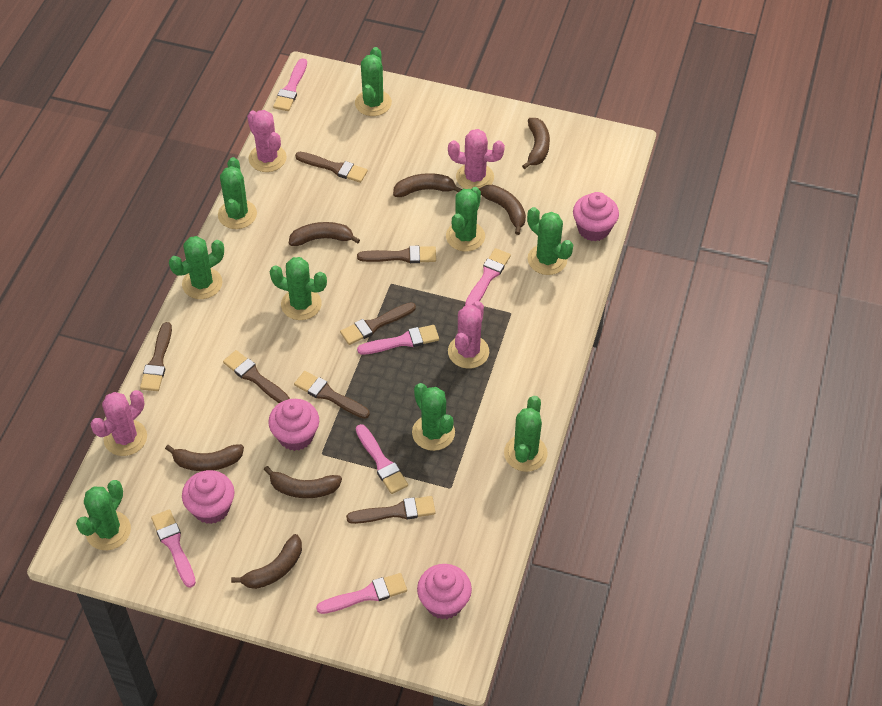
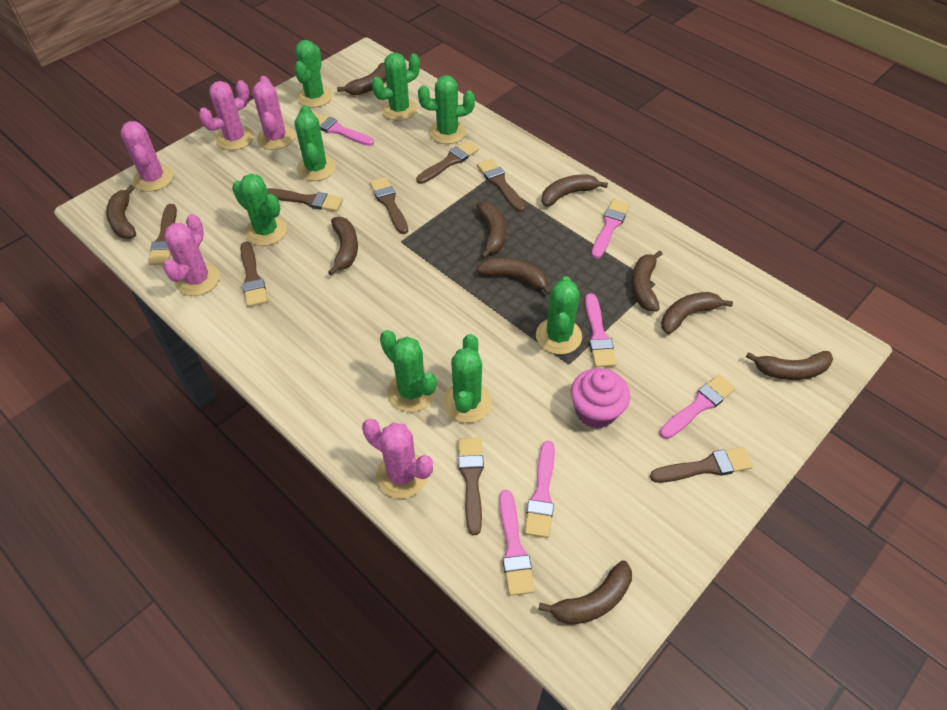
brown banana: 7 -> 10
brown brush: 7 -> 8
green cactus: 9 -> 8
pink cactus: 4 -> 5
pink cupcake: 4 -> 1

